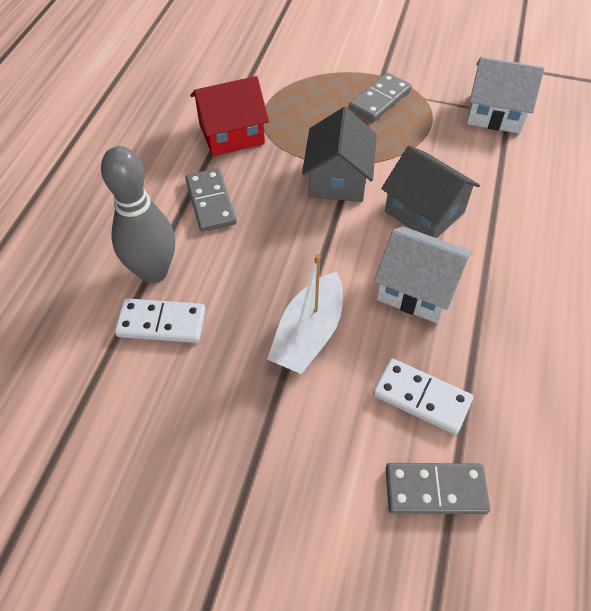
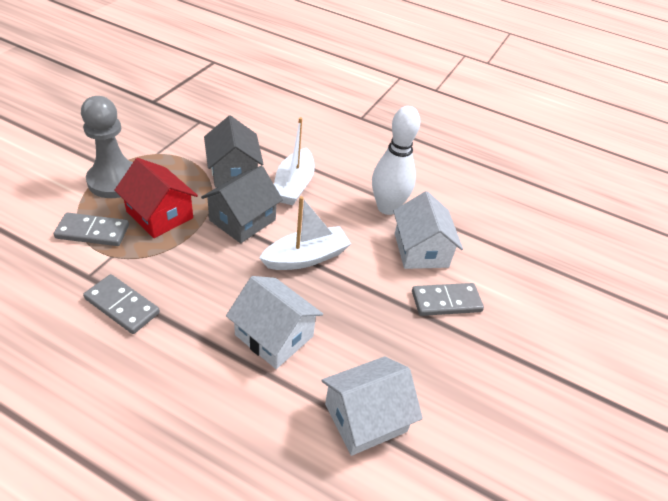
grey bowling pin: 1 -> 0
grey pawn: 0 -> 1
white boat: 1 -> 2
white bowling pin: 0 -> 1
white domino: 2 -> 0
white house: 2 -> 3

